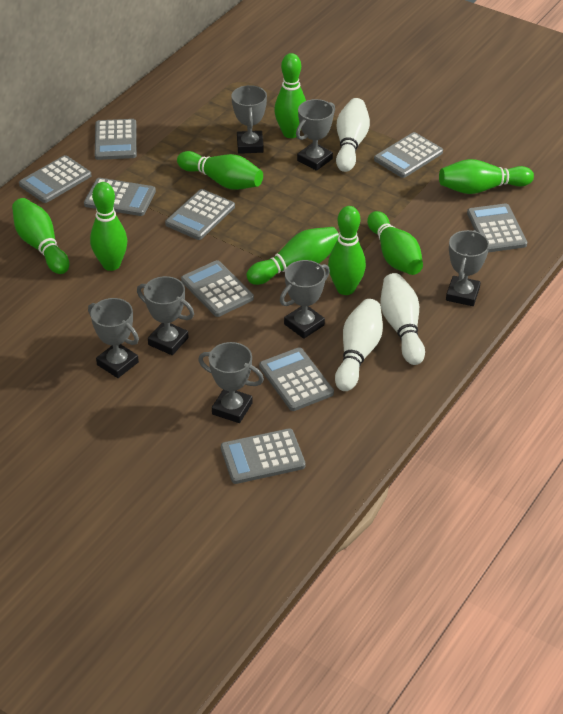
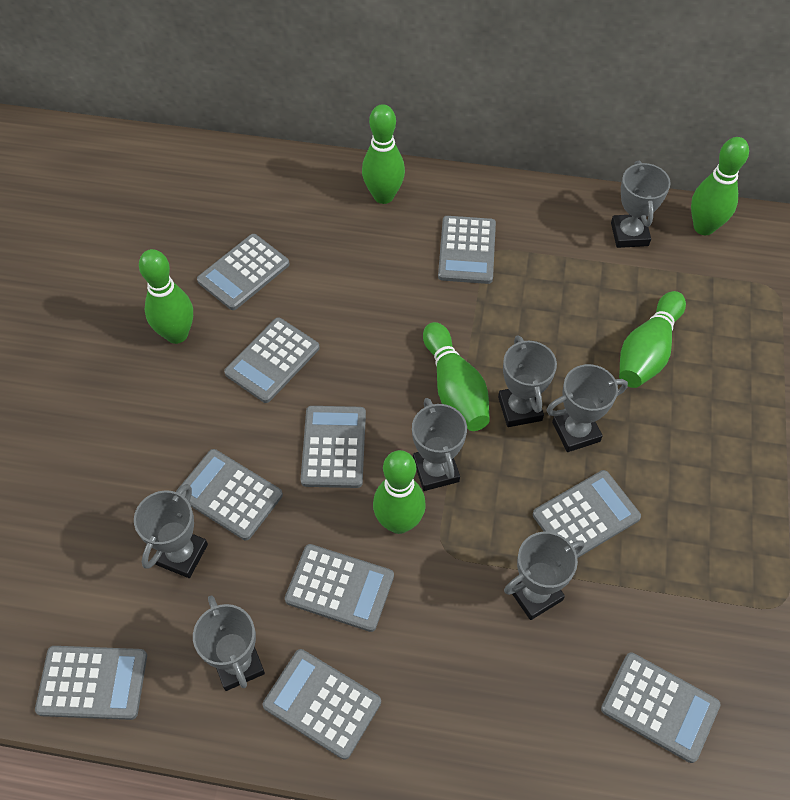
green bowling pin: 8 -> 6
grey calculator: 9 -> 10
white bowling pin: 3 -> 0

